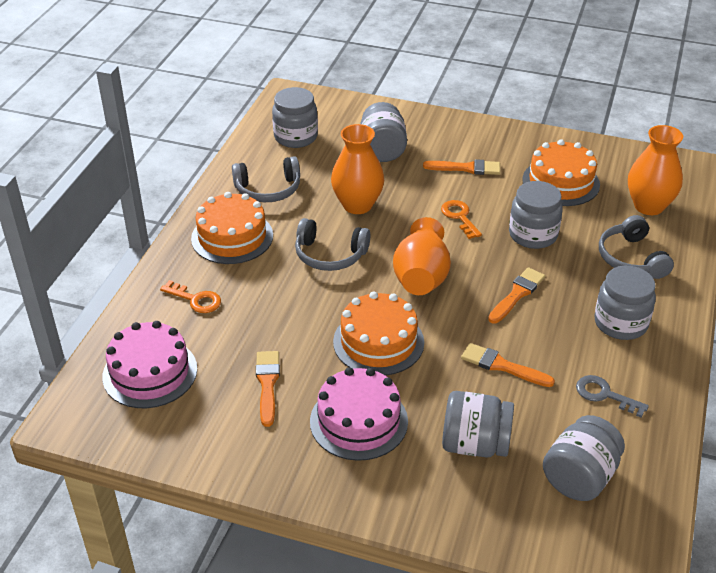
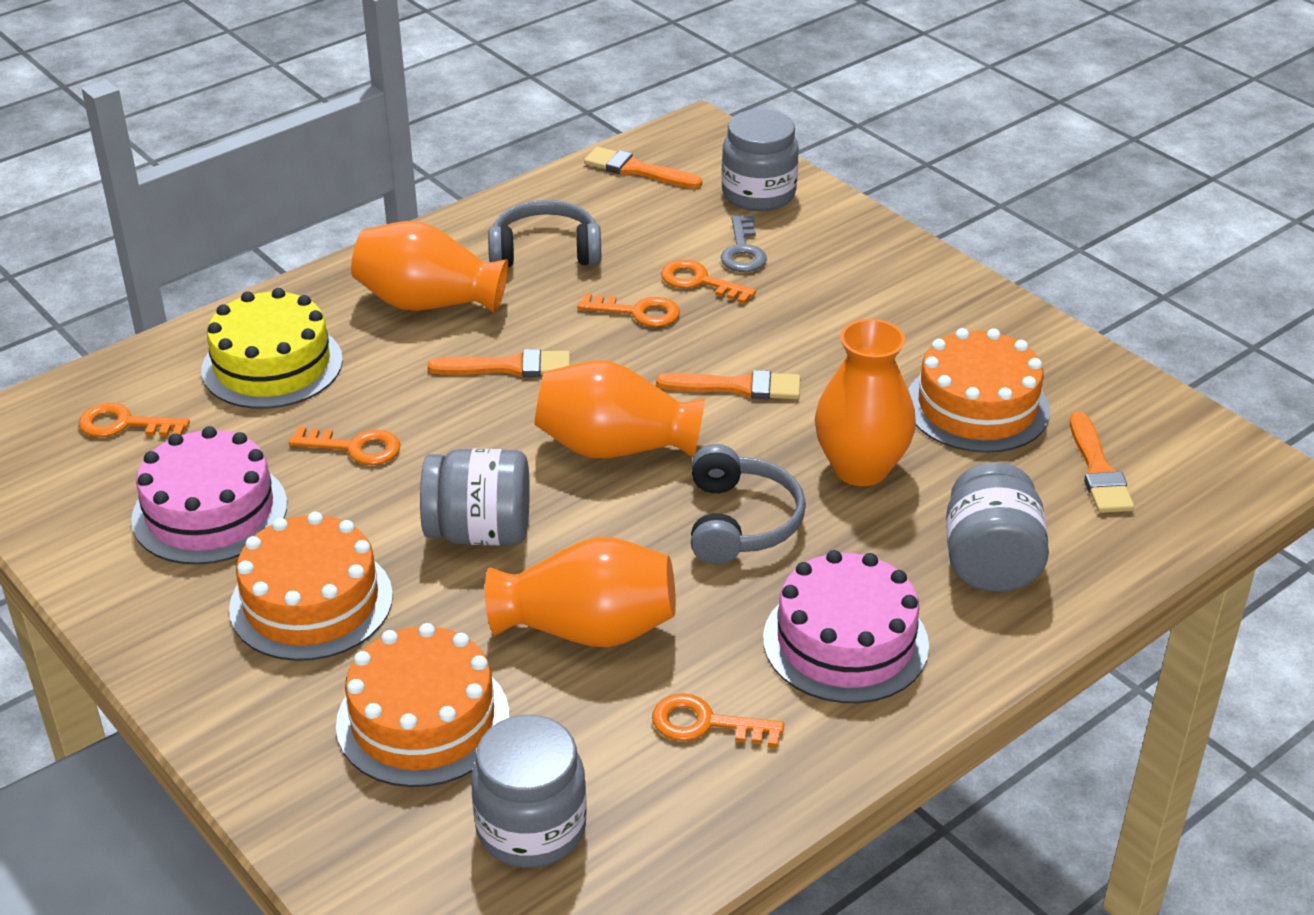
grey headphones: 3 -> 2
grey jar: 6 -> 4
orange key: 2 -> 5
orange vase: 3 -> 4
yellow cake: 0 -> 1

